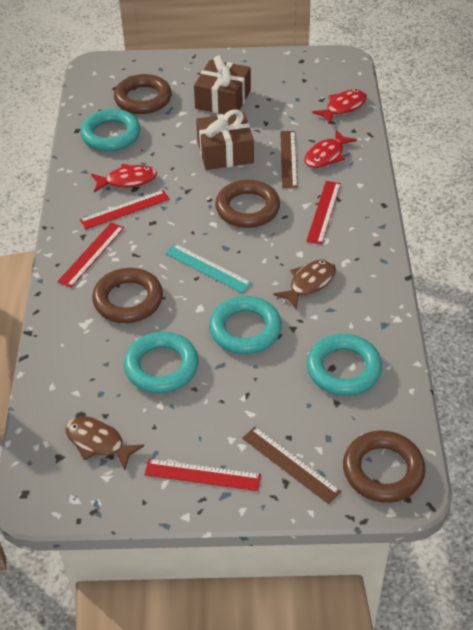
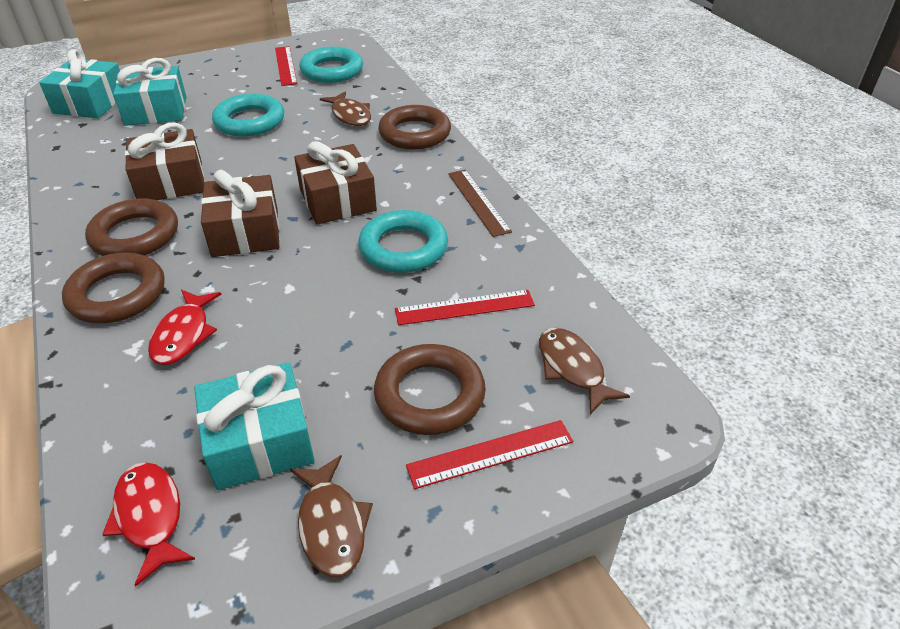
brown fish: 2 -> 3
brown gift: 2 -> 3
brown ruler: 2 -> 1
red fish: 3 -> 2
red ruler: 4 -> 3
turquoise gift: 0 -> 3
turquoise ring: 4 -> 3
turquoise ruler: 1 -> 0

